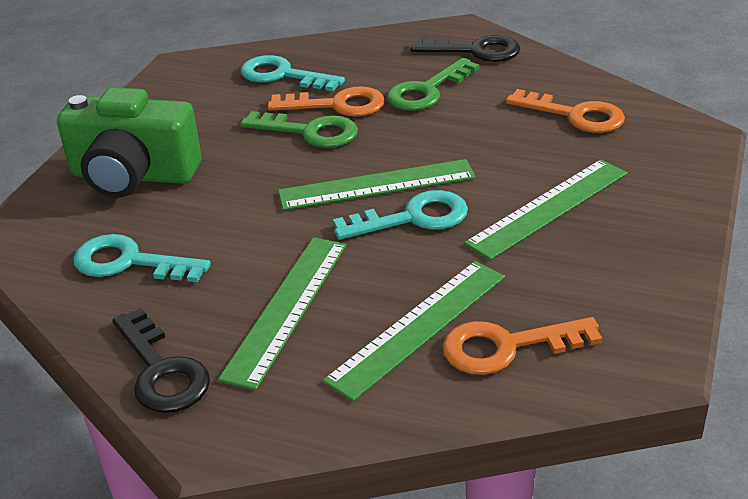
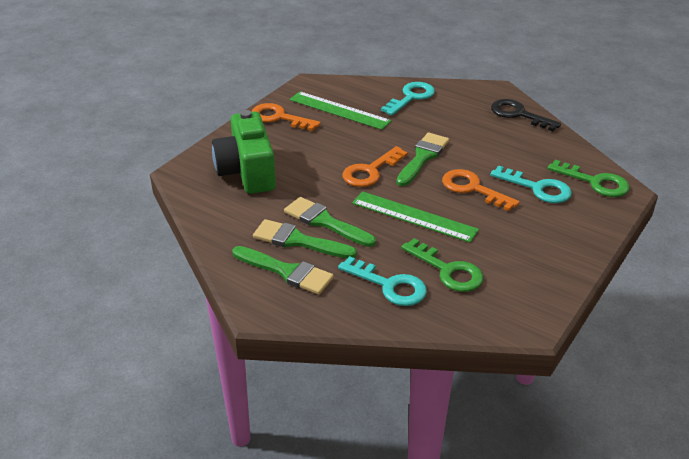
black key: 2 -> 1
green brush: 0 -> 4
green ruler: 4 -> 2

